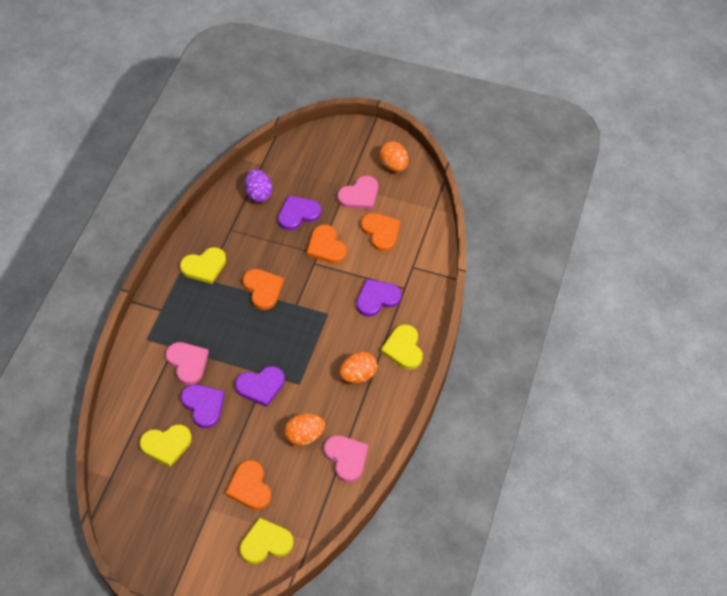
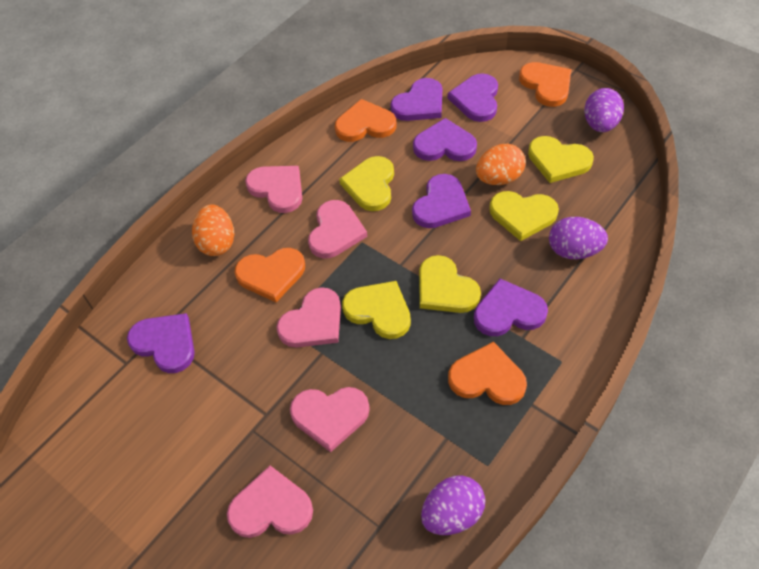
orange egg: 3 -> 2
pink heart: 3 -> 5
purple egg: 1 -> 3
purple heart: 4 -> 6
yellow heart: 4 -> 5

